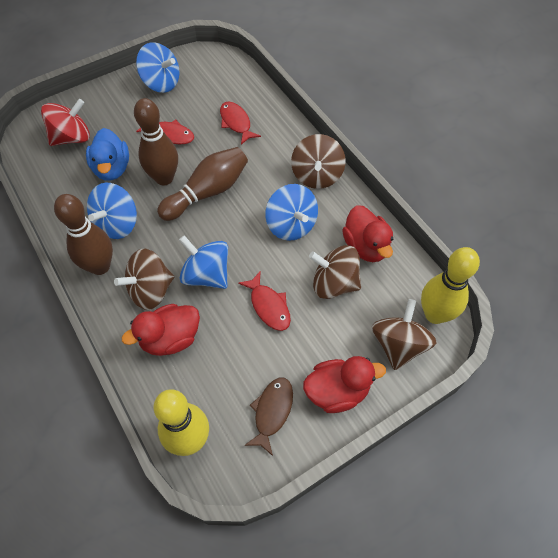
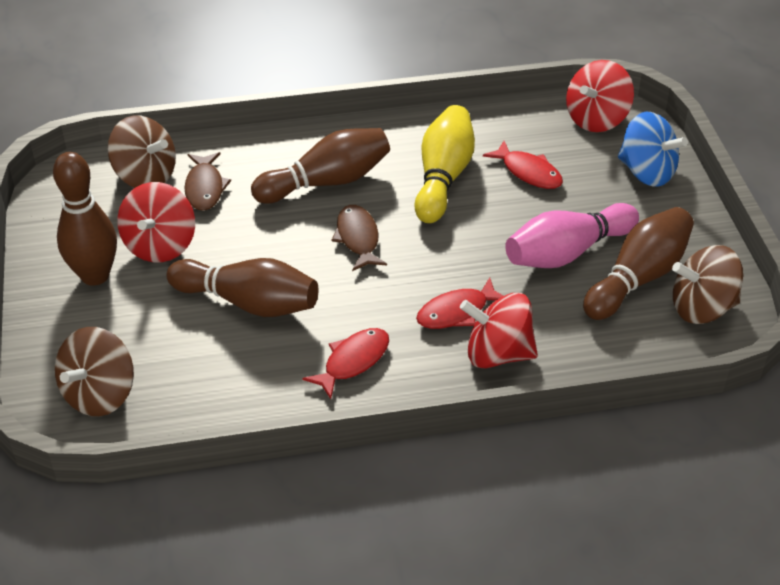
blue duck: 1 -> 0
blue spinning top: 4 -> 1
brown bowling pin: 3 -> 4
brown fish: 1 -> 2
brown spinning top: 4 -> 3
pink bowling pin: 0 -> 1
red duck: 3 -> 0
red spinning top: 1 -> 3
yellow bowling pin: 2 -> 1

